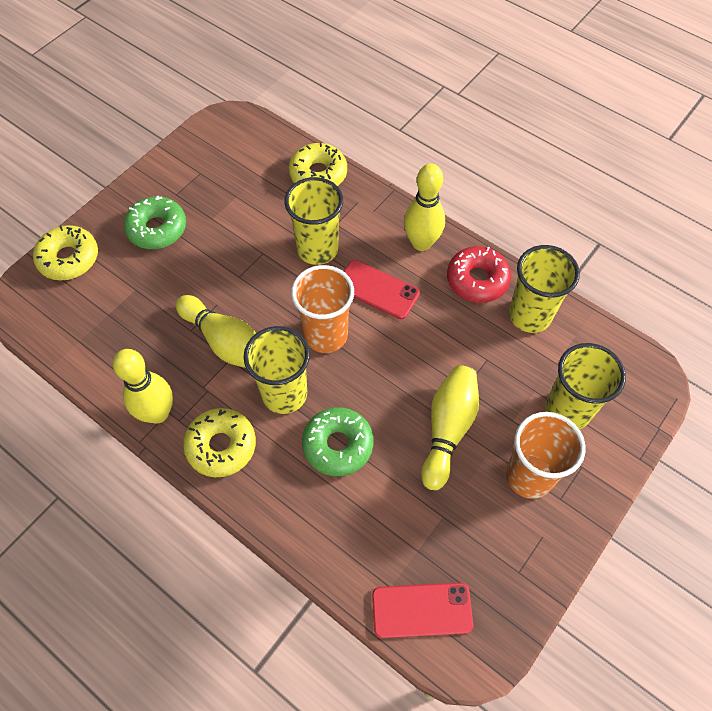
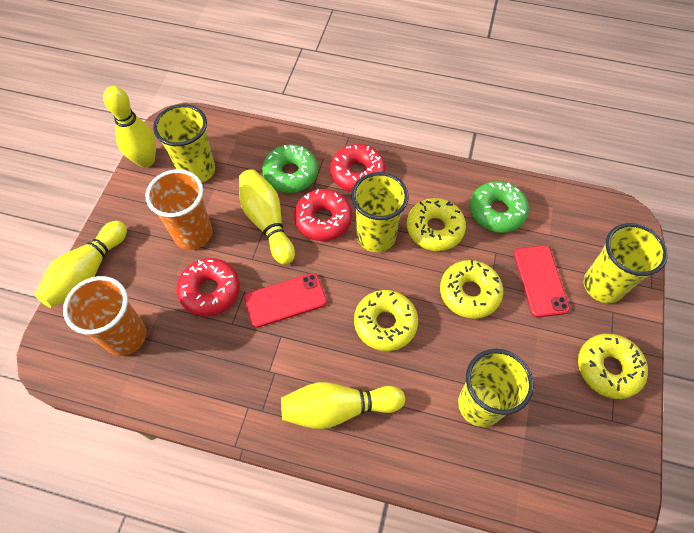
red donut: 1 -> 3
yellow donut: 3 -> 4

